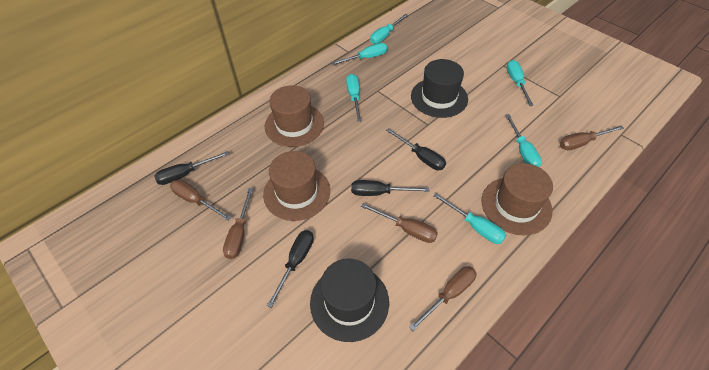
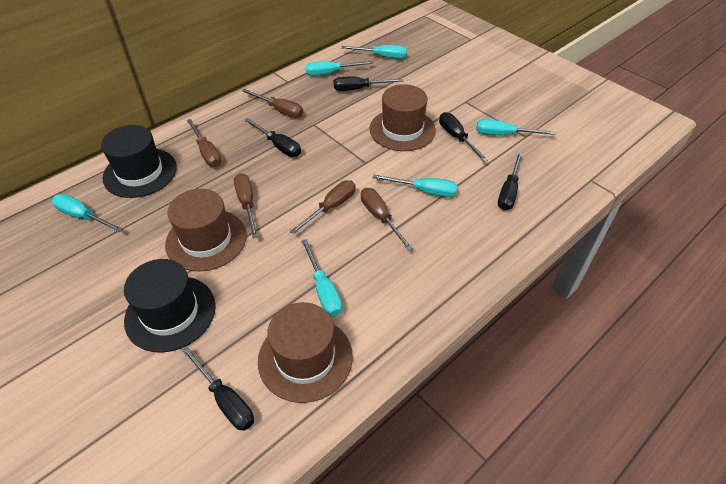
black screwdriver: 4 -> 5

